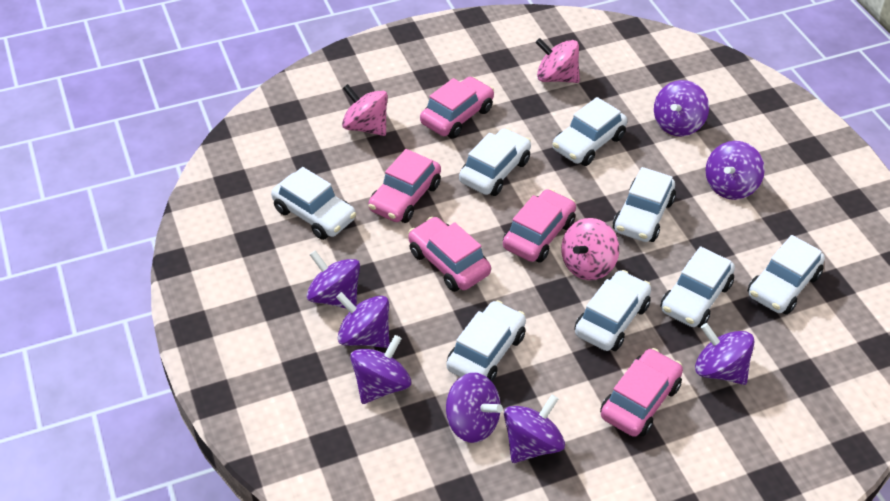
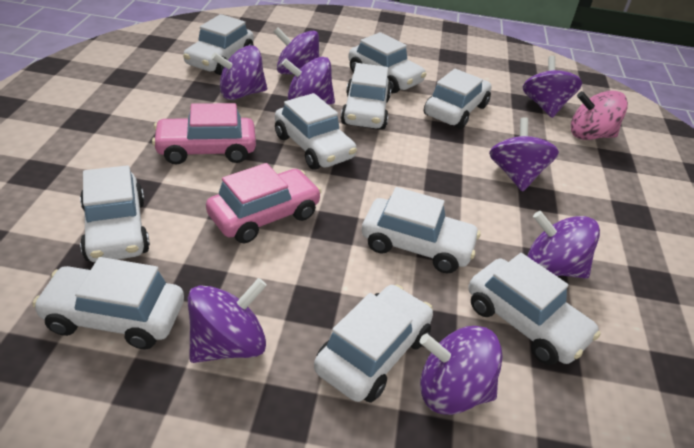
pink car: 5 -> 2
pink spinning top: 3 -> 1
white car: 8 -> 10

